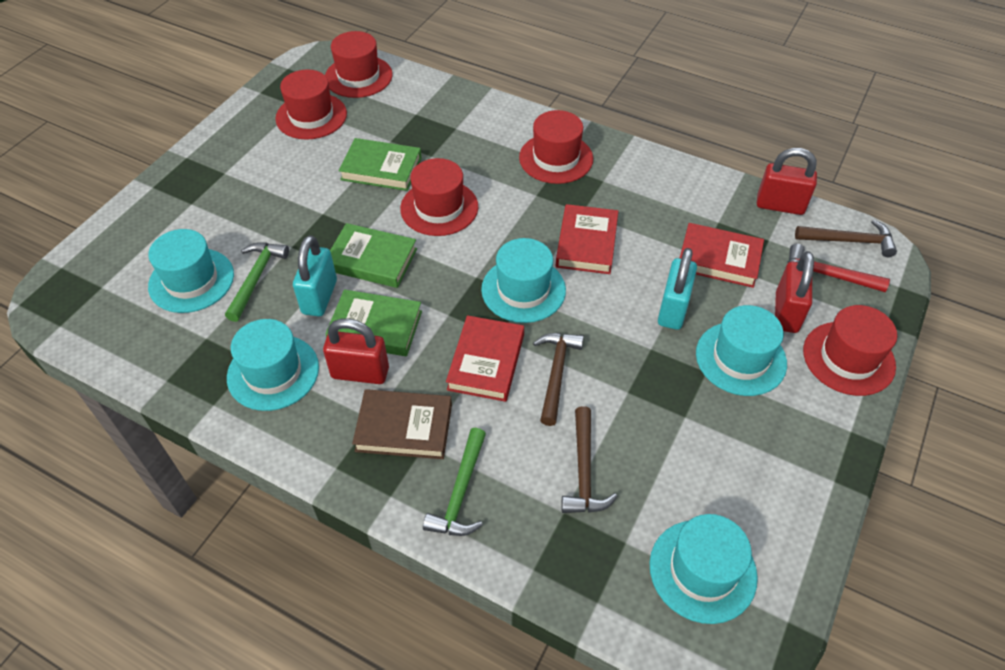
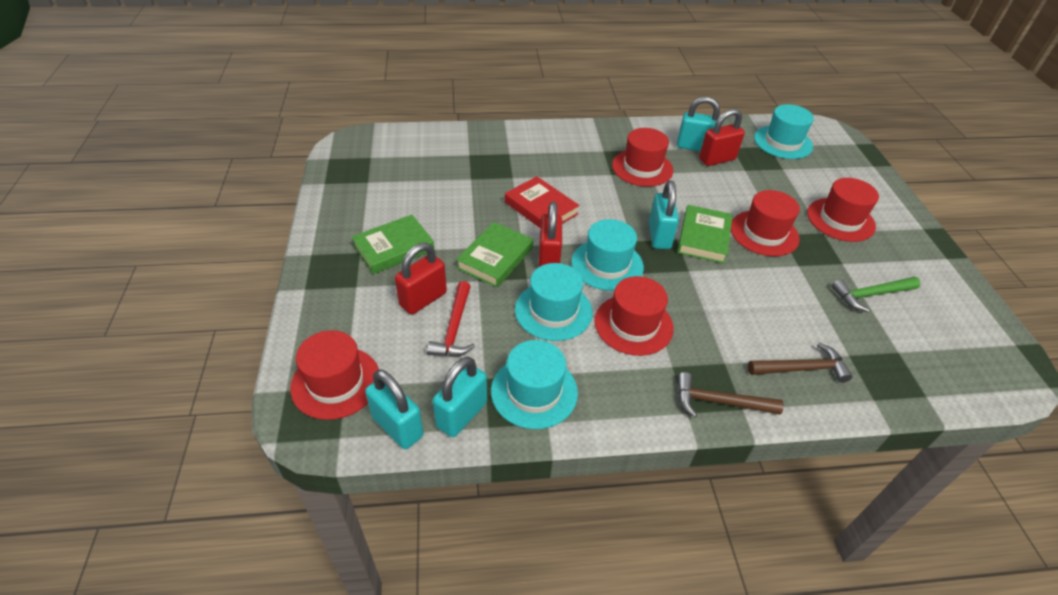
brown book: 1 -> 0
brown hammer: 3 -> 2
green hammer: 2 -> 1
red book: 3 -> 1
turquoise hat: 5 -> 4
turquoise padlock: 2 -> 4

